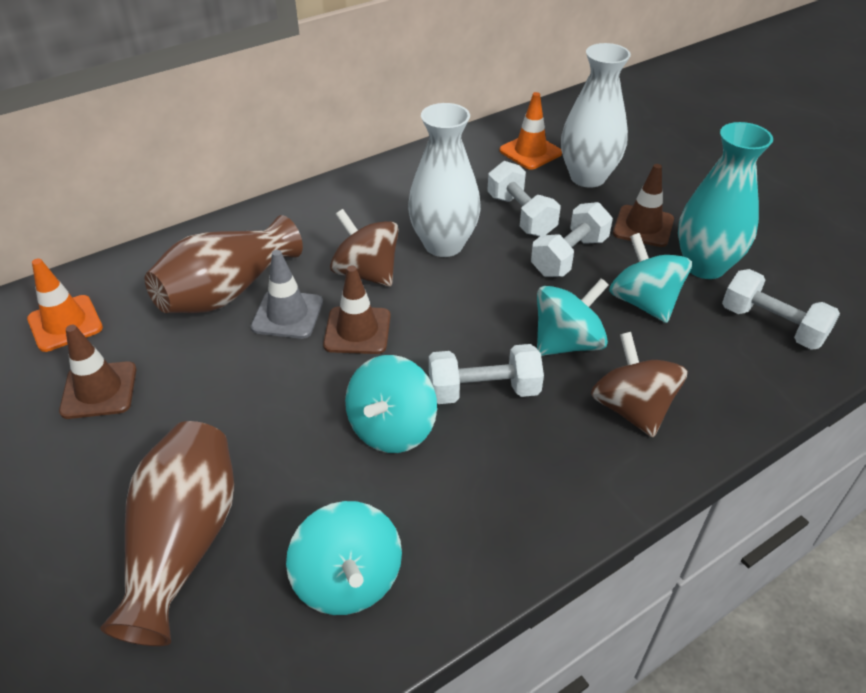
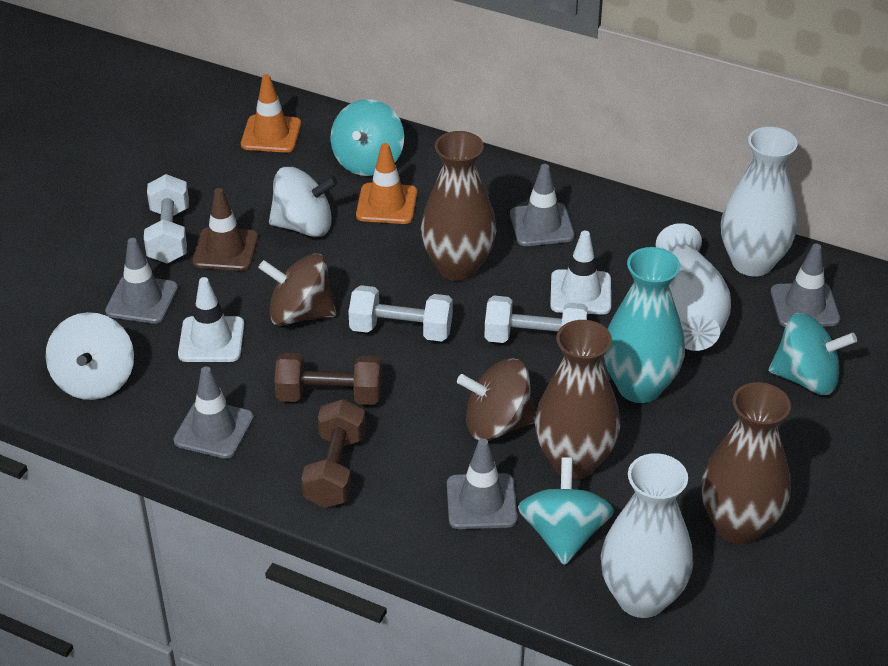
brown dumbbell: 0 -> 2
brown traffic cone: 3 -> 1
brown vase: 2 -> 3
grey traffic cone: 1 -> 5
turquoise spinning top: 4 -> 3
white dumbbell: 4 -> 3
white spinning top: 0 -> 2
white traffic cone: 0 -> 2
white vase: 2 -> 3

